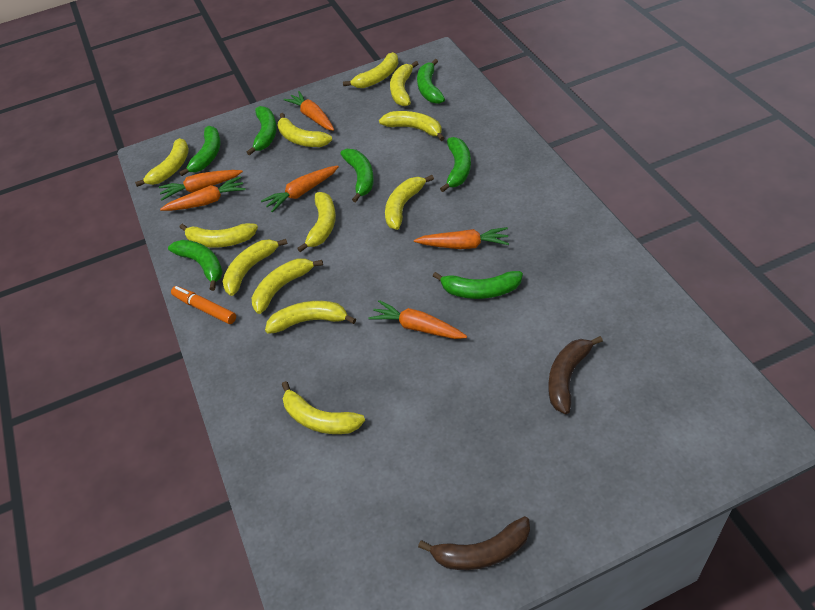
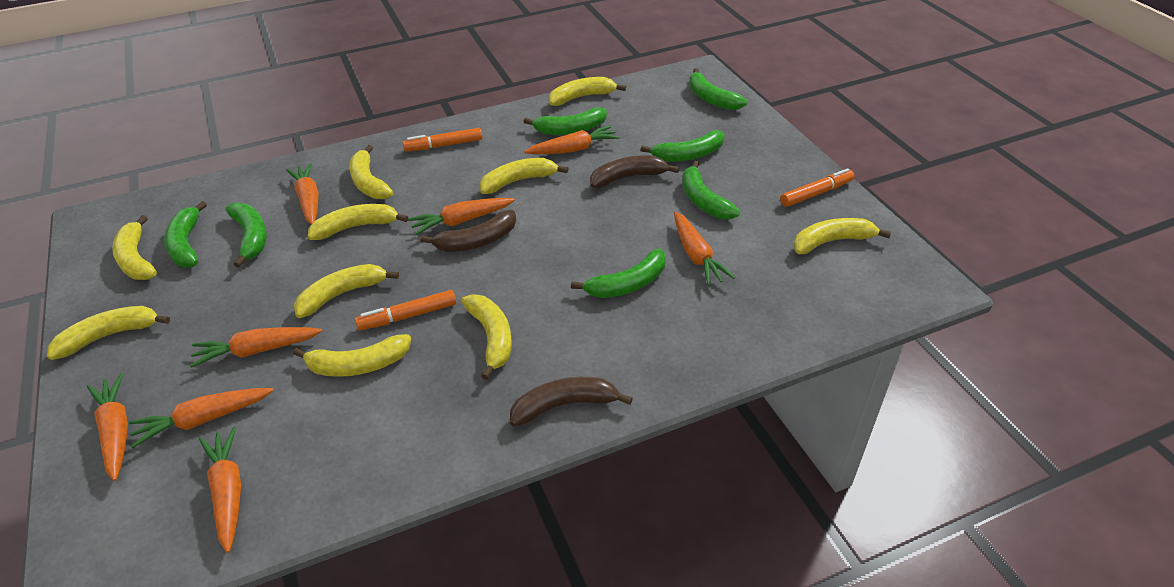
brown banana: 2 -> 3
orange carrot: 6 -> 8
orange marker: 1 -> 3
yellow banana: 12 -> 10

